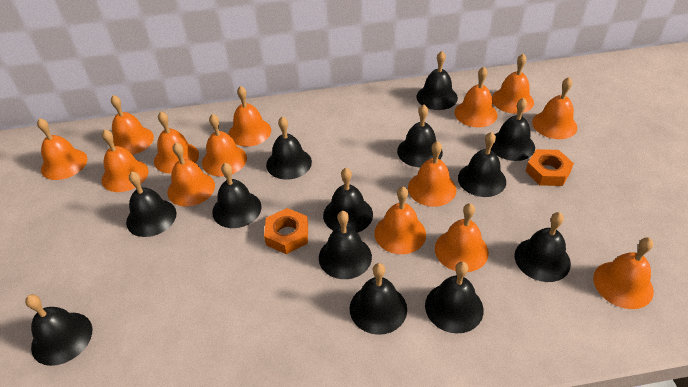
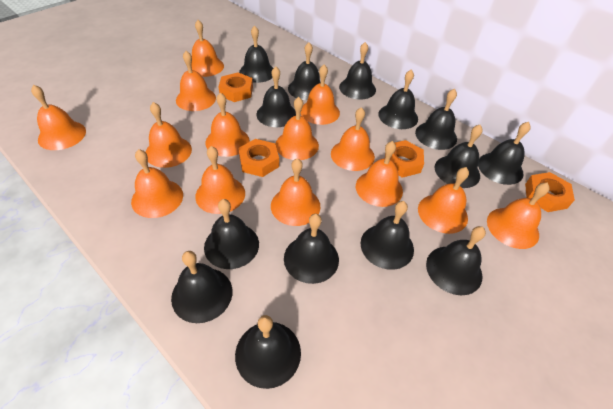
black bell: 13 -> 14
orange nut: 2 -> 4

